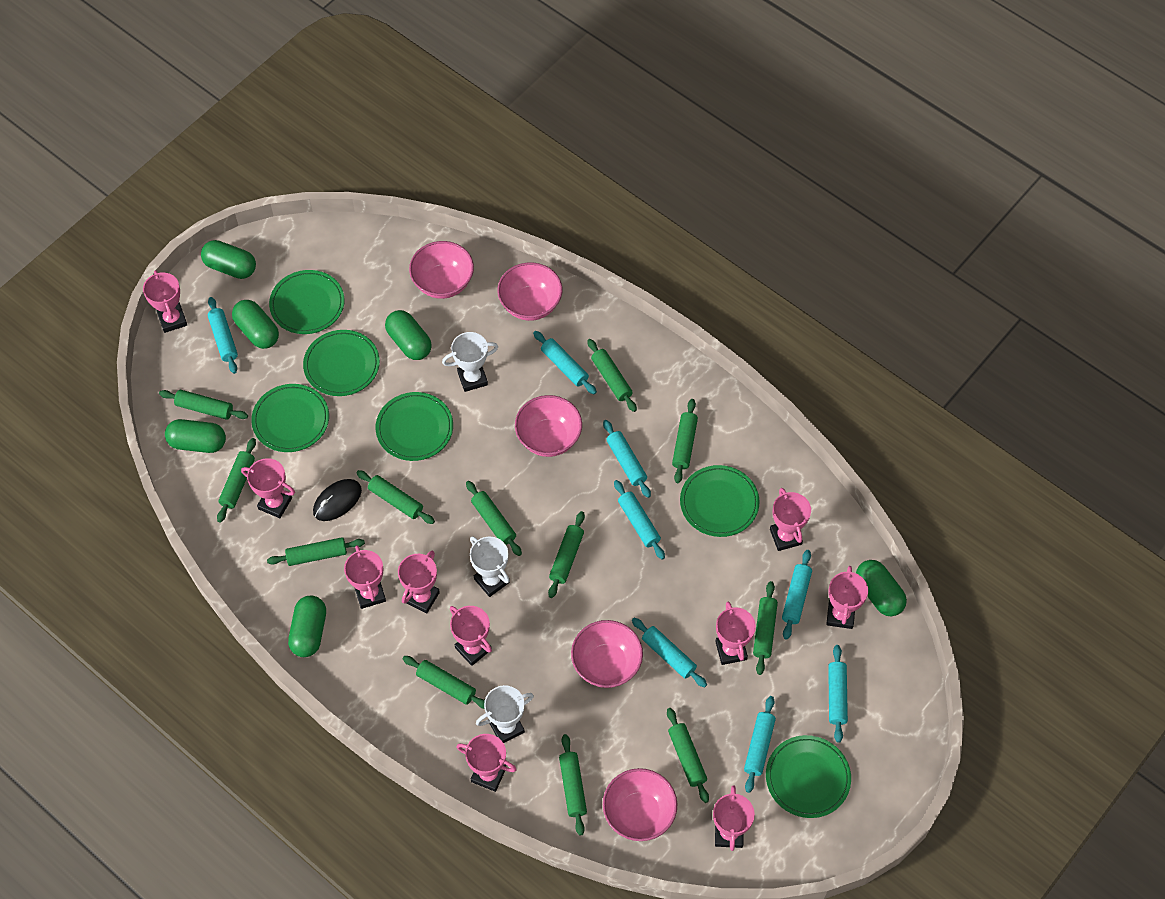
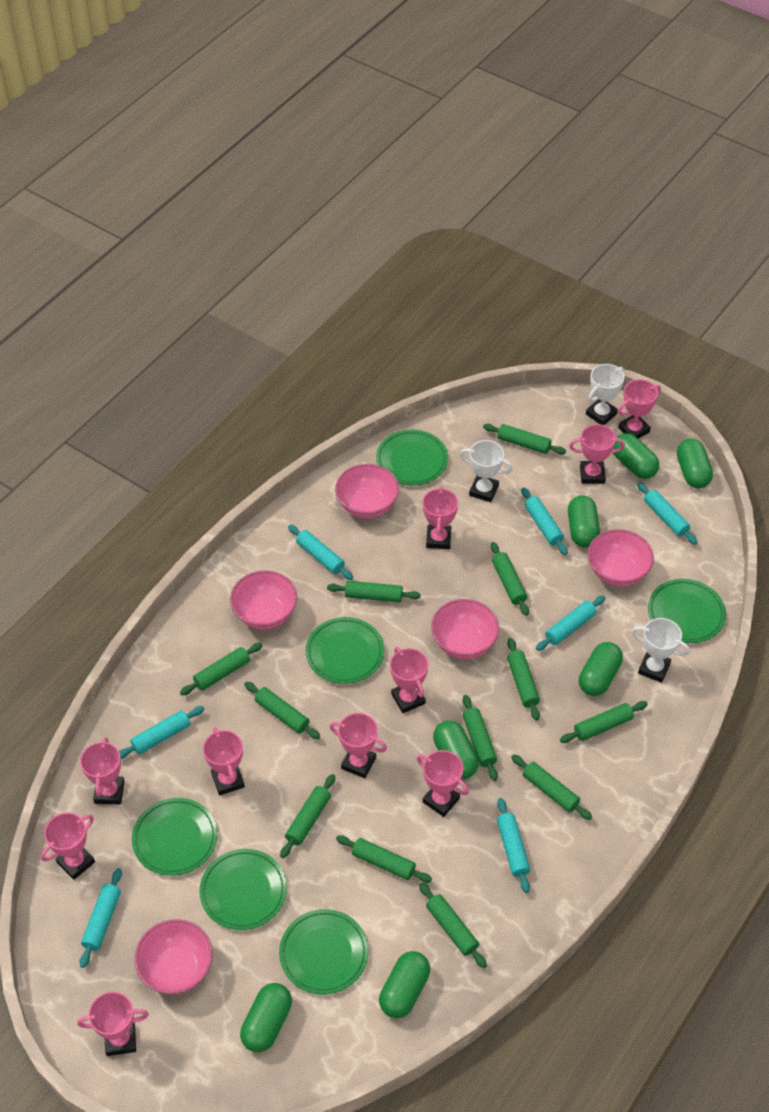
black mouse: 1 -> 0
green capsule: 6 -> 7
turquoise rolling pin: 8 -> 7

